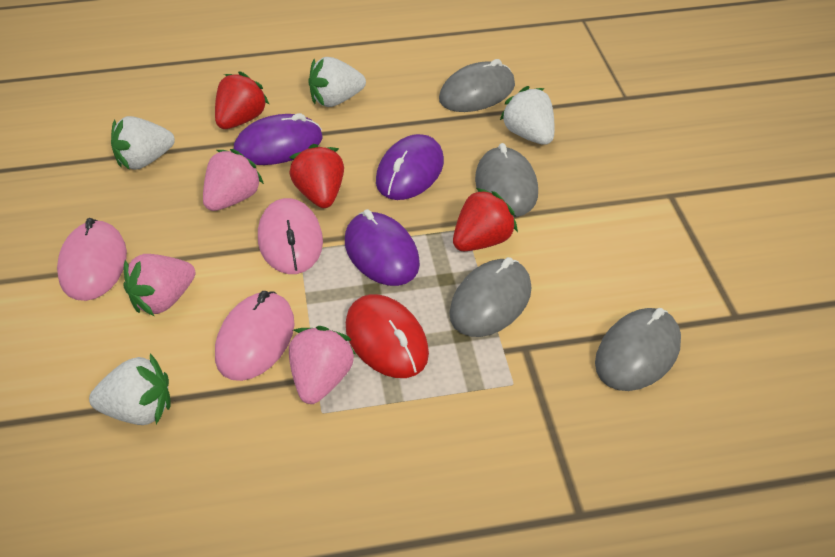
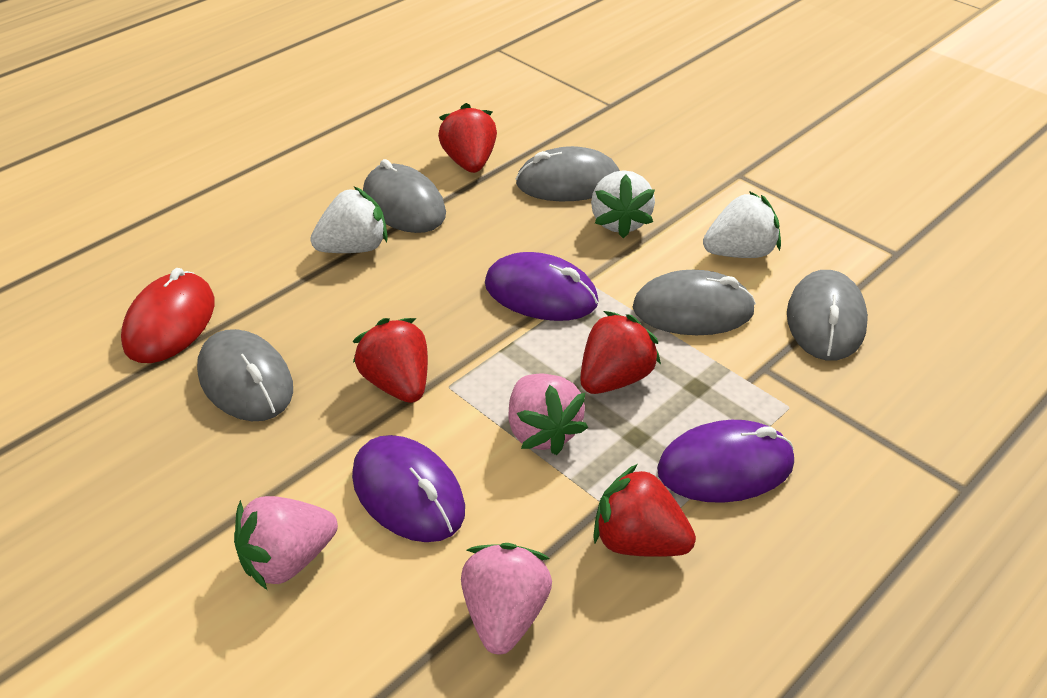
grey mouse: 4 -> 5
pink mouse: 3 -> 0
red strawberry: 3 -> 4
white strawberry: 4 -> 3

